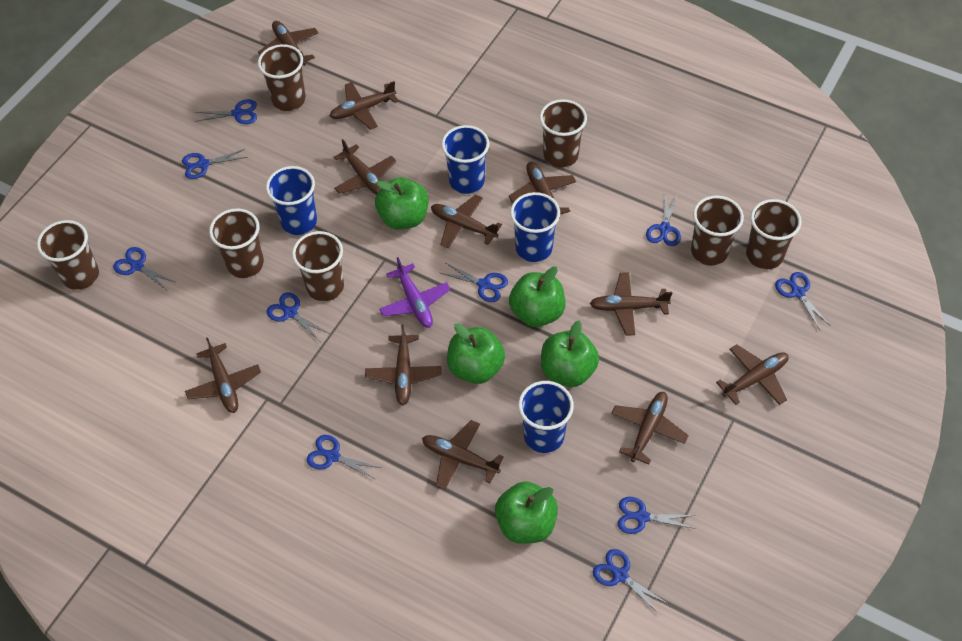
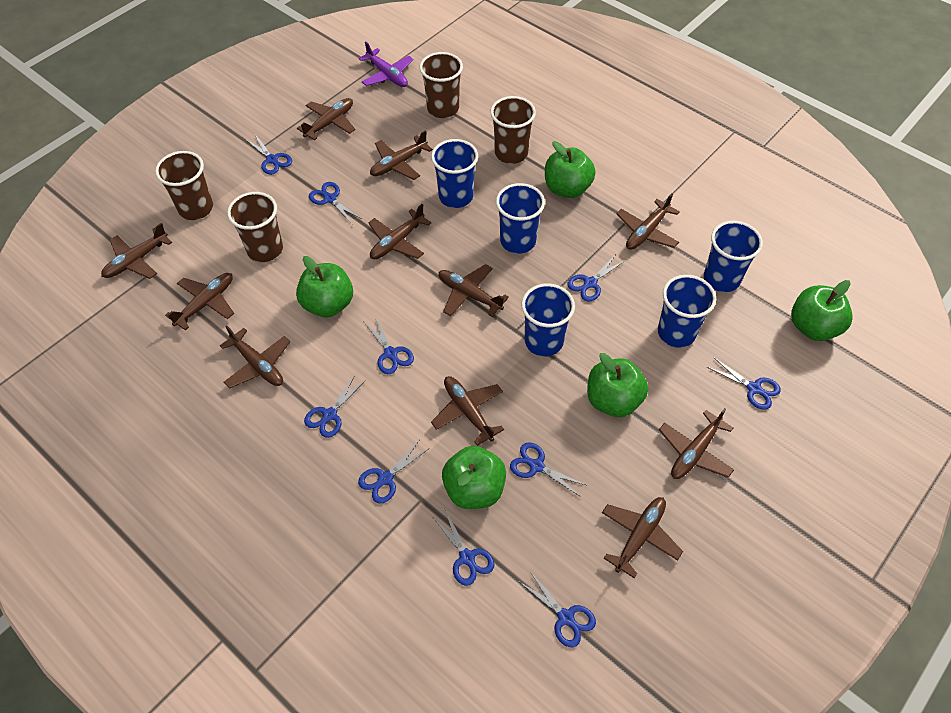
blue cup: 4 -> 5
brown cup: 7 -> 4

